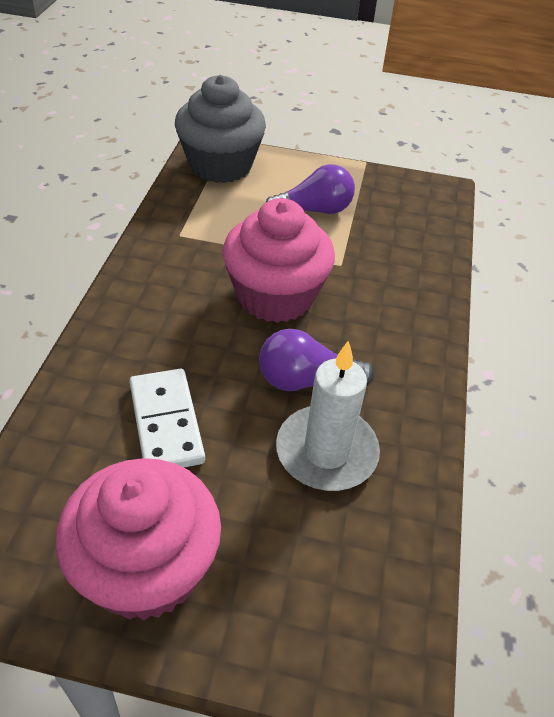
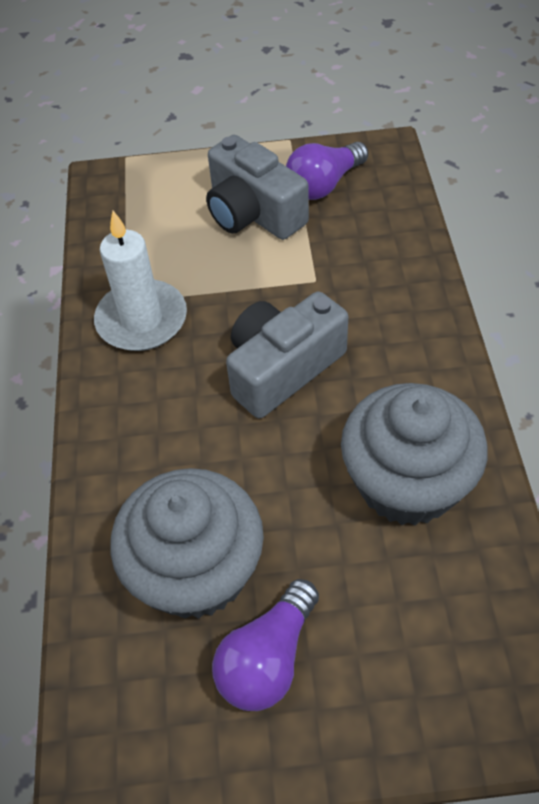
grey camera: 0 -> 2
grey cupcake: 1 -> 2
pink cupcake: 2 -> 0
white domino: 1 -> 0

